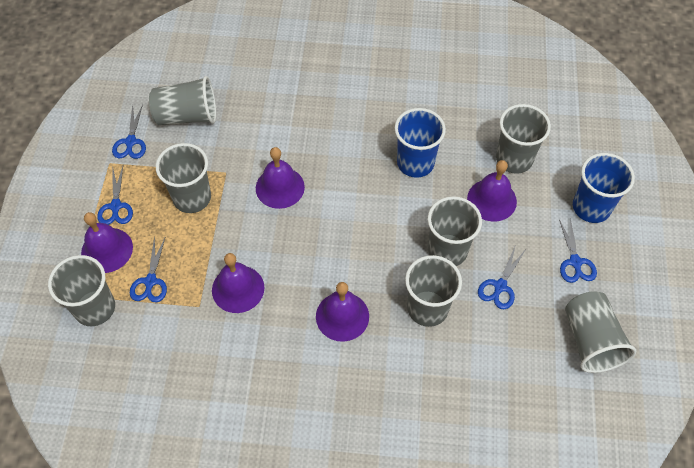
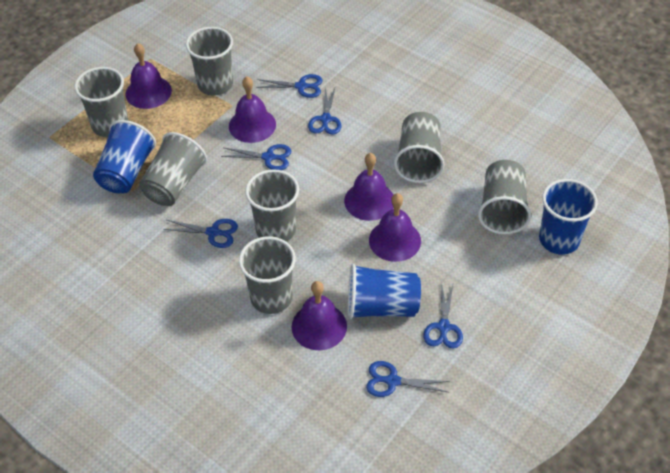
blue cup: 2 -> 3
blue scissors: 5 -> 6

